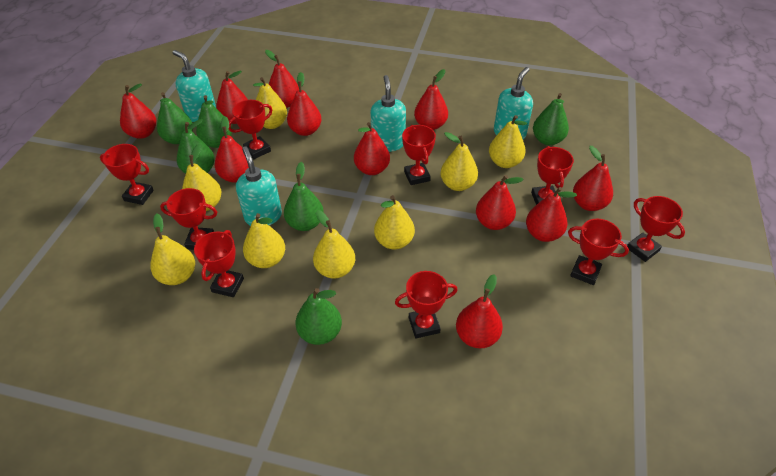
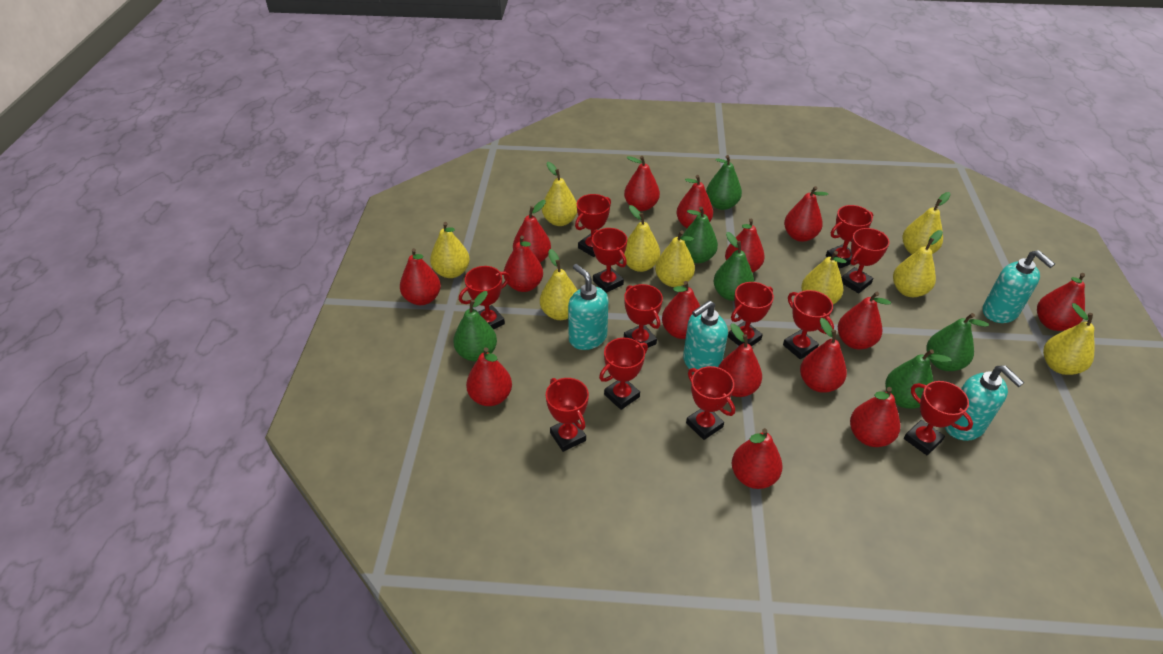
red pear: 11 -> 15
red trophy: 9 -> 12
yellow pear: 8 -> 9

